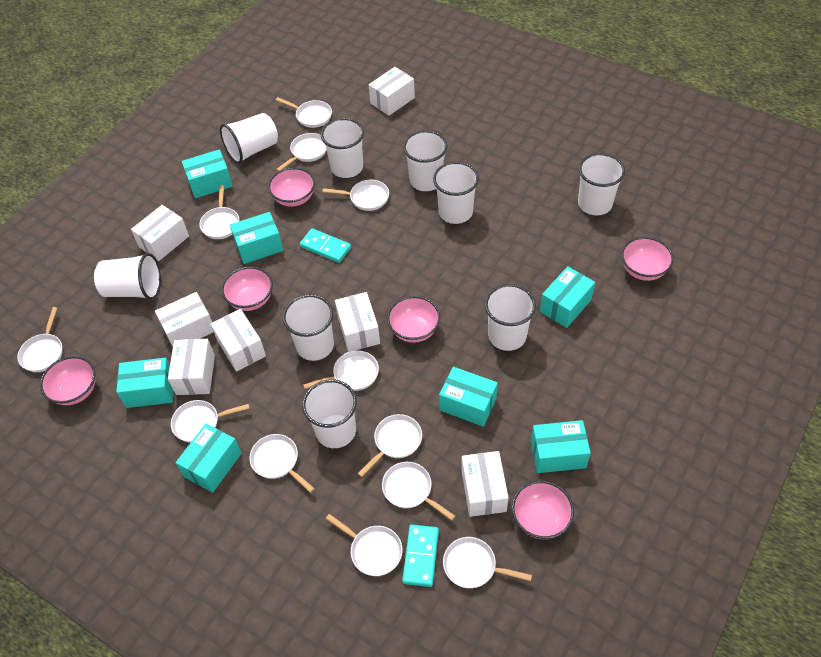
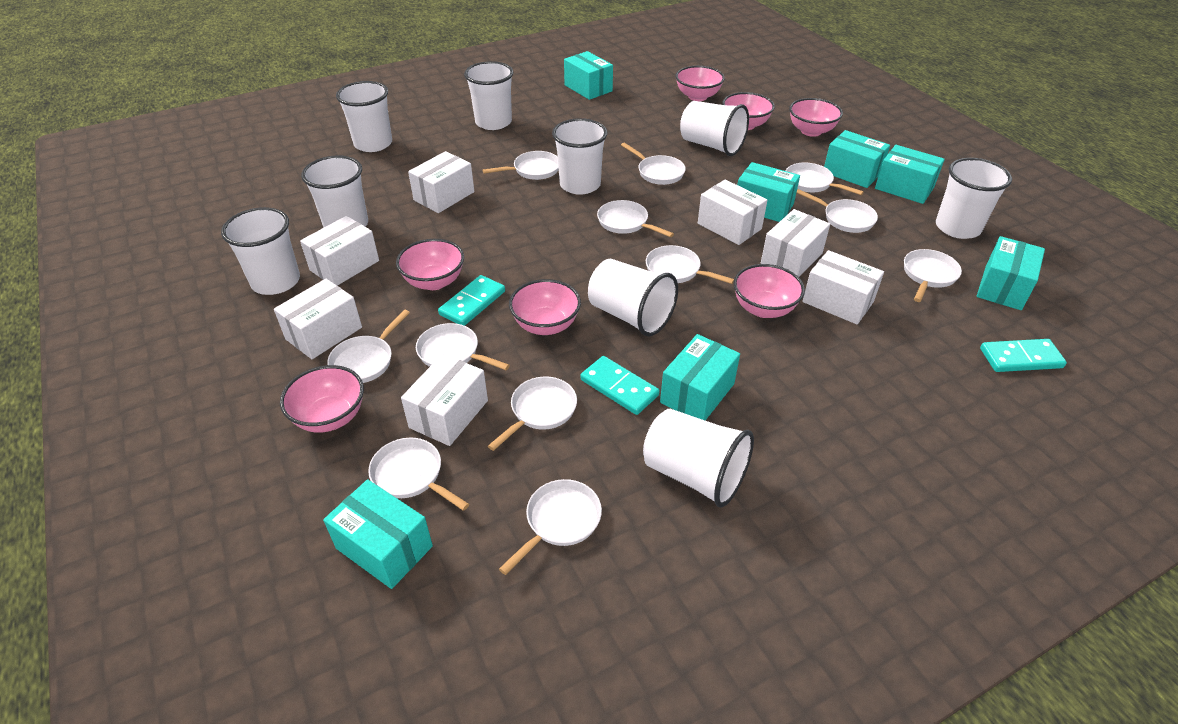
pink bowl: 6 -> 7
turquoise domino: 2 -> 3

